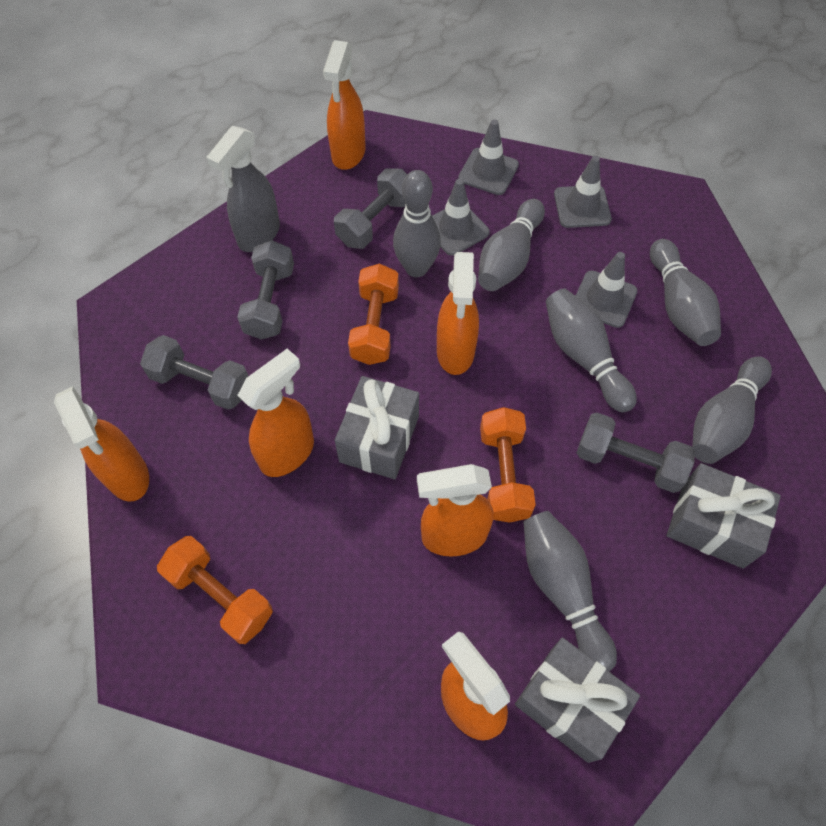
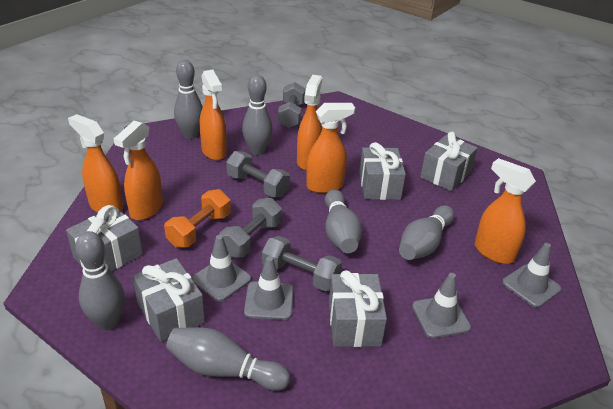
grey gift: 3 -> 5
grey spray bottle: 1 -> 0
orange dumbbell: 3 -> 1

